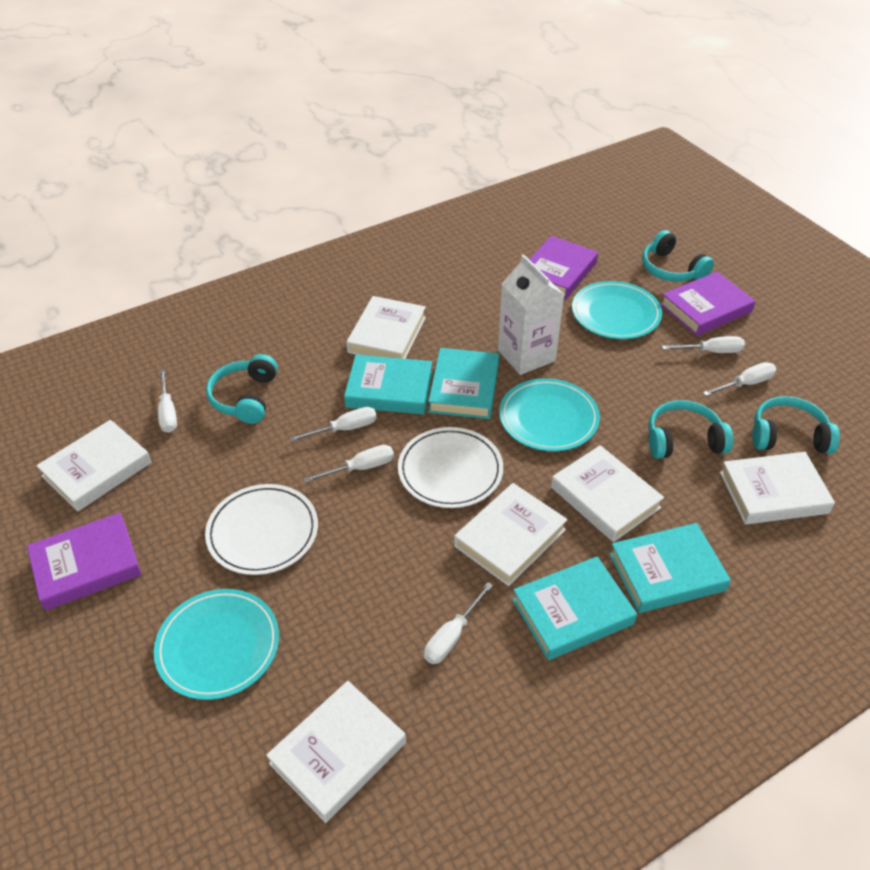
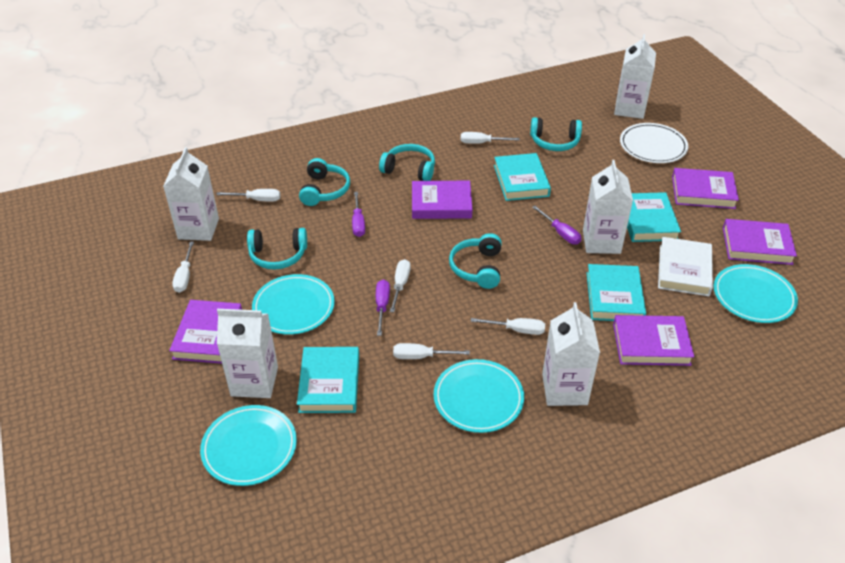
purple book: 3 -> 5
purple screwdriver: 0 -> 3
turquoise headphones: 4 -> 5
turquoise plate: 3 -> 4
white book: 6 -> 1
white carton: 1 -> 5
white plate: 2 -> 1

